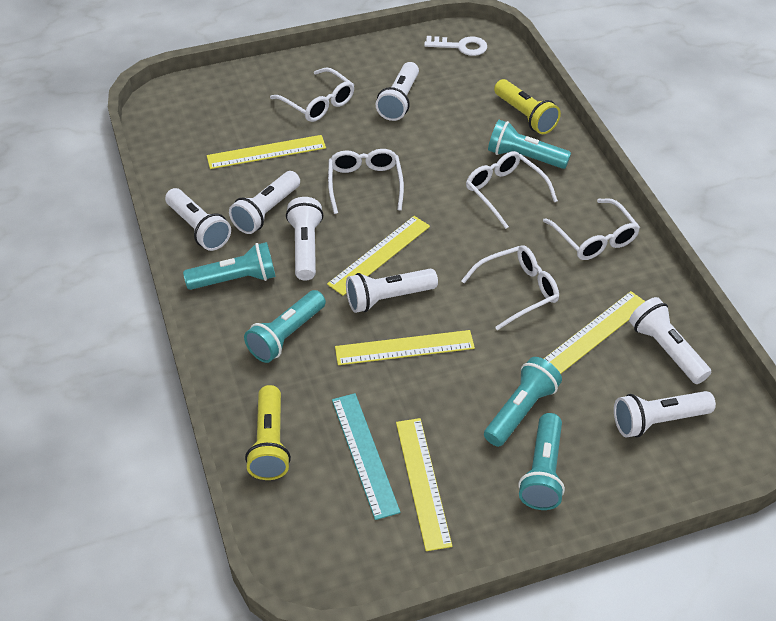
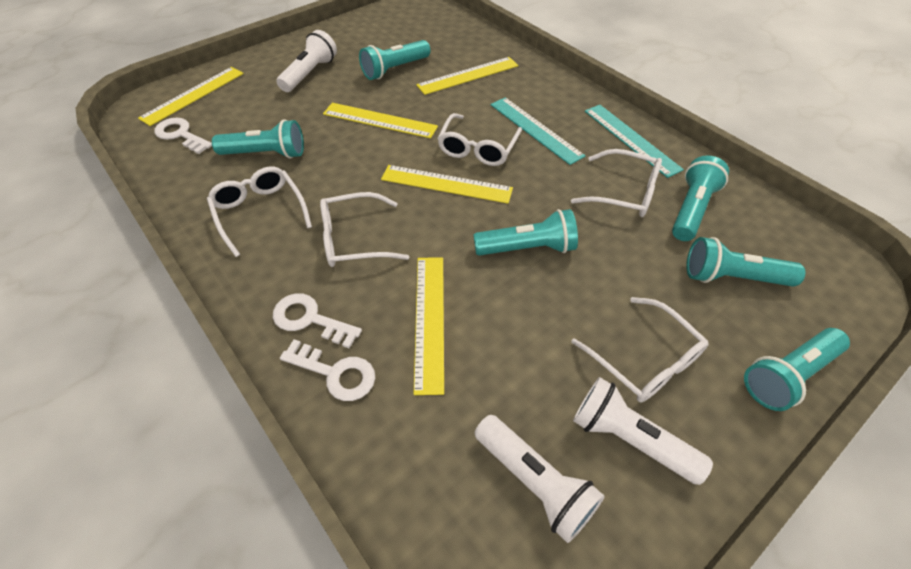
turquoise flashlight: 5 -> 6
turquoise ruler: 1 -> 2
white flashlight: 7 -> 3
white key: 1 -> 3
yellow flashlight: 2 -> 0

